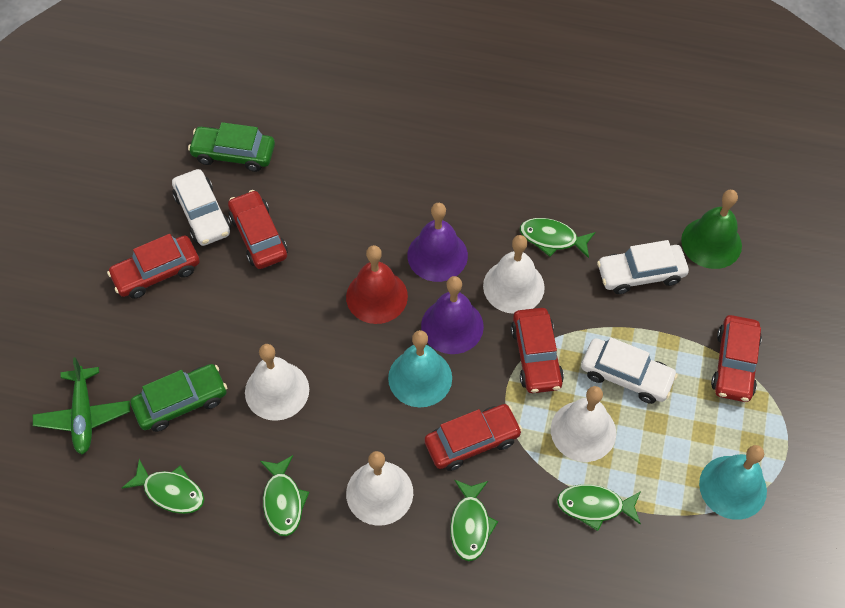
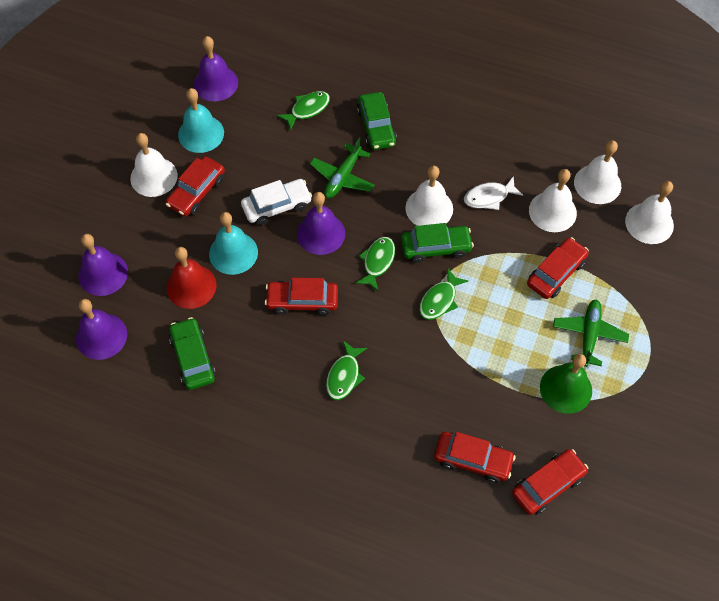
green car: 2 -> 3
green fish: 5 -> 4
green plane: 1 -> 2
purple bell: 2 -> 4
white bell: 4 -> 5
white car: 3 -> 1
white fish: 0 -> 1

